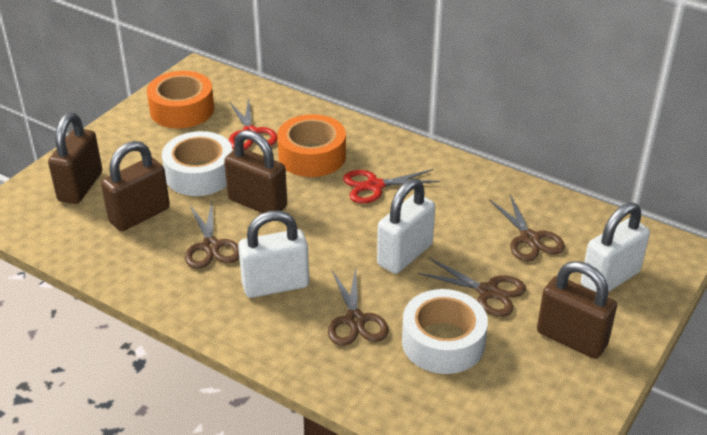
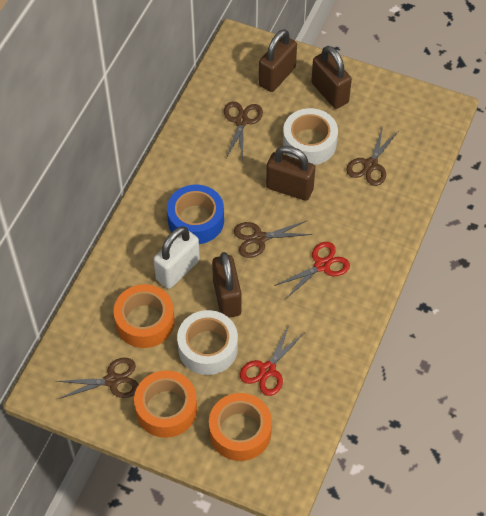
blue tape: 0 -> 1
orange tape: 2 -> 3
white padlock: 3 -> 1

